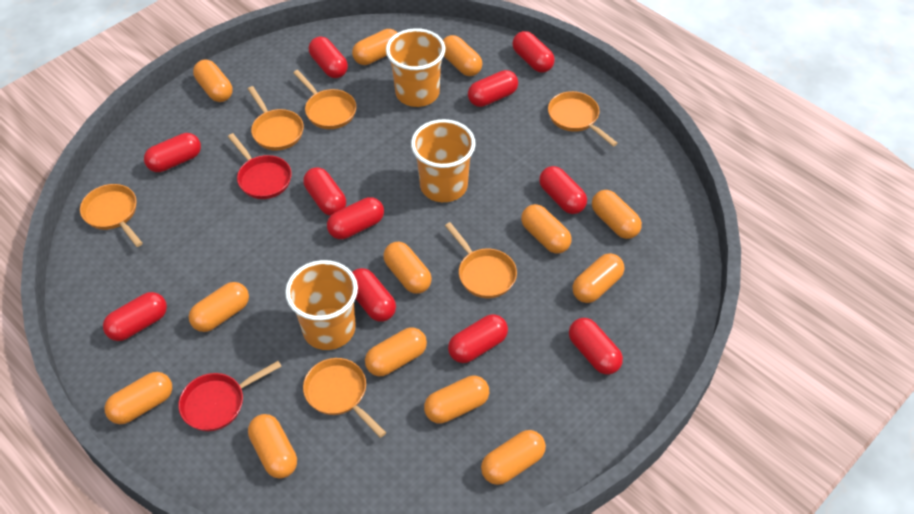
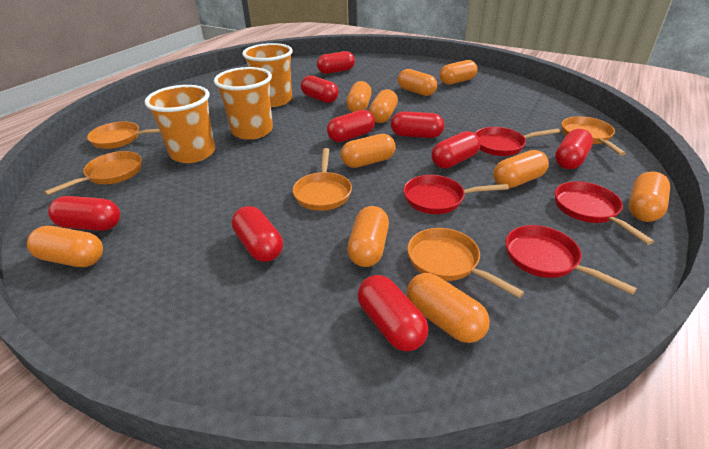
orange capsule: 13 -> 10
orange pan: 6 -> 5
red capsule: 11 -> 9
red pan: 2 -> 4

